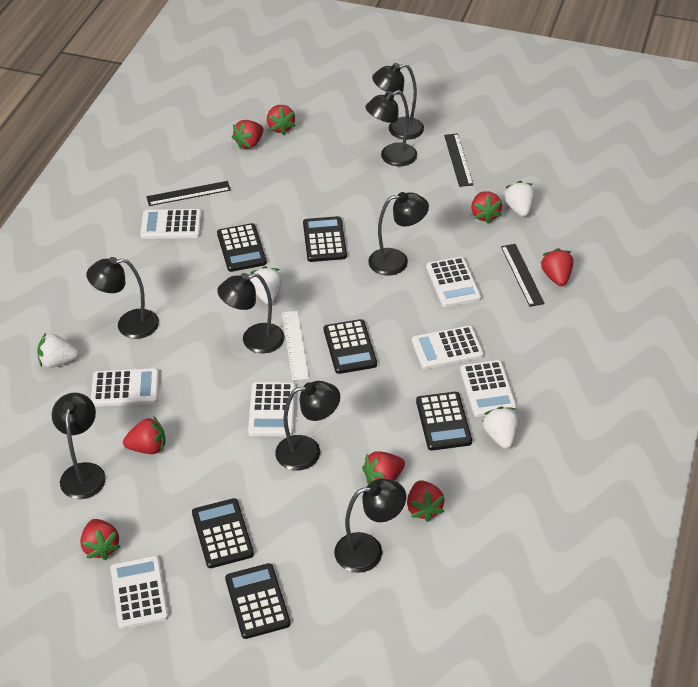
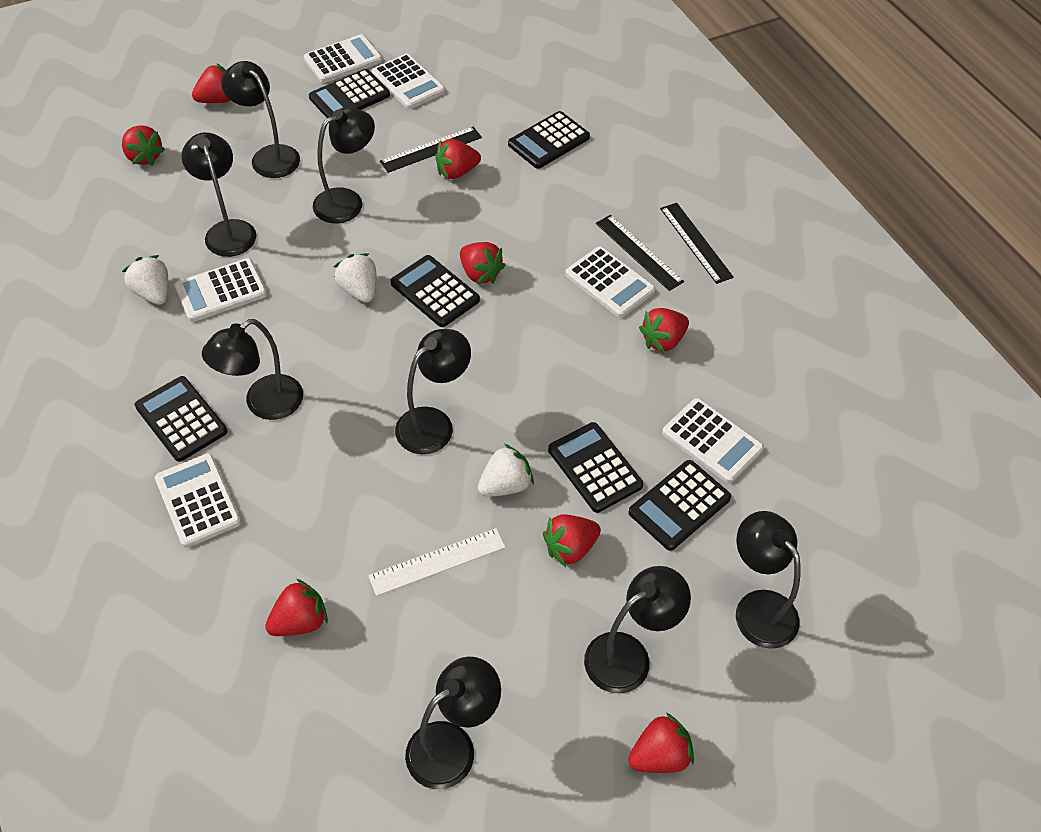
white calculator: 7 -> 6
white strawberry: 4 -> 3

